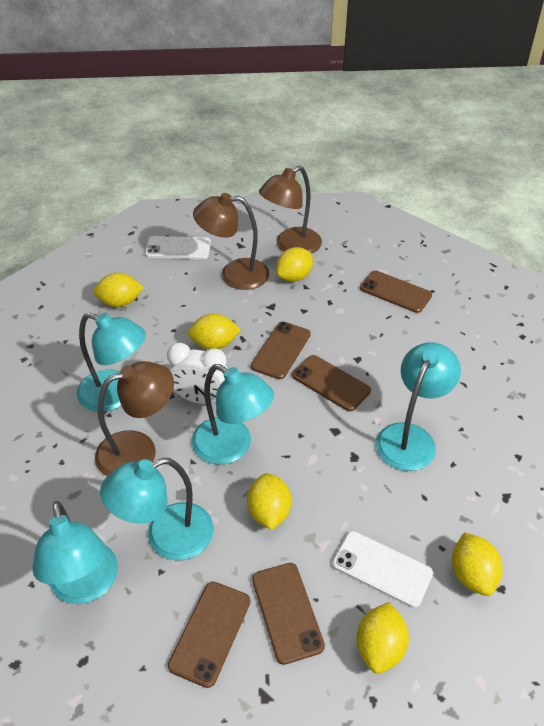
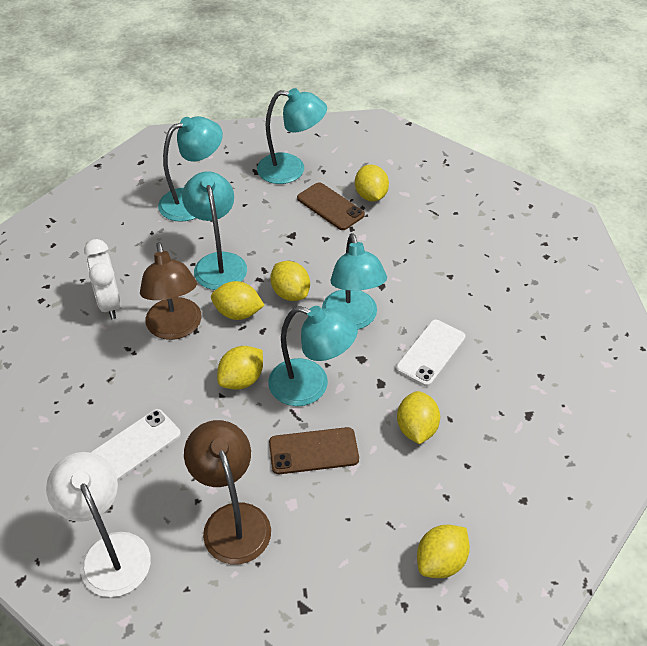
brown lamp: 3 -> 2
brown phone: 5 -> 2
white lamp: 0 -> 1

